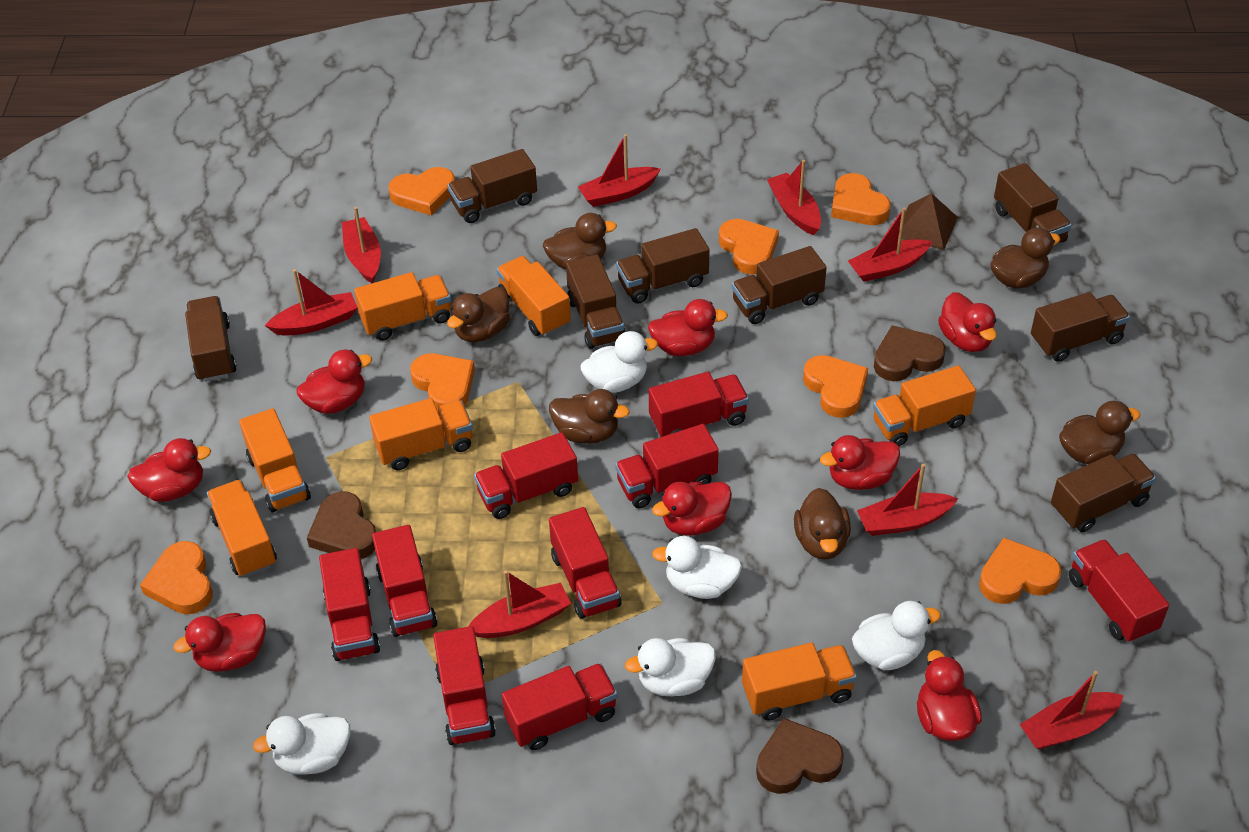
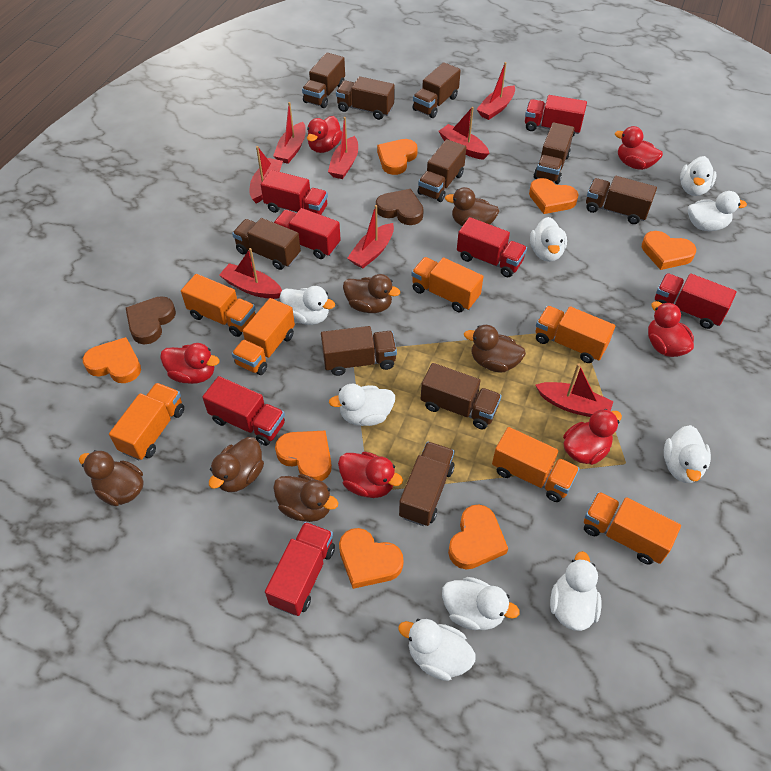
brown heart: 3 -> 2
brown pyramid: 1 -> 0
brown truck: 8 -> 10
red duck: 8 -> 6
red truck: 9 -> 7
white duck: 5 -> 9

